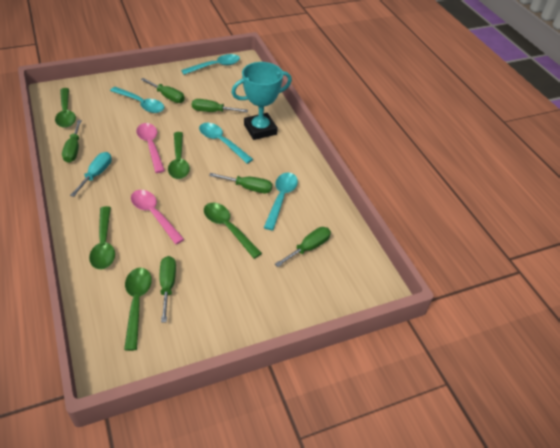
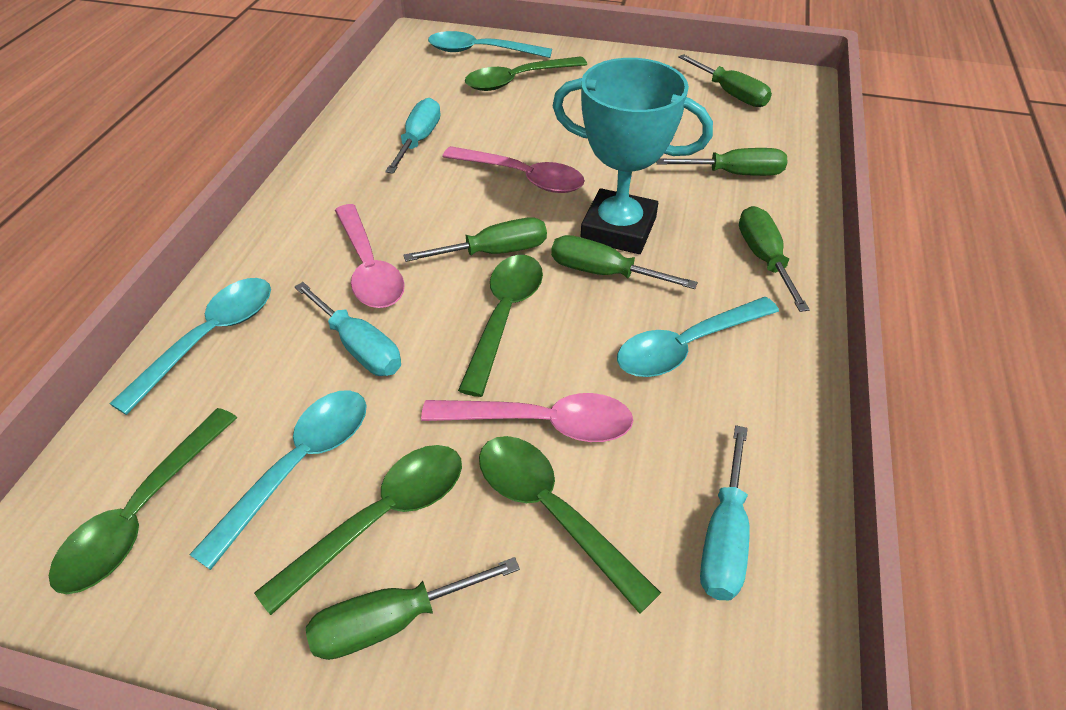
pink spoon: 2 -> 3
turquoise screwdriver: 1 -> 3

